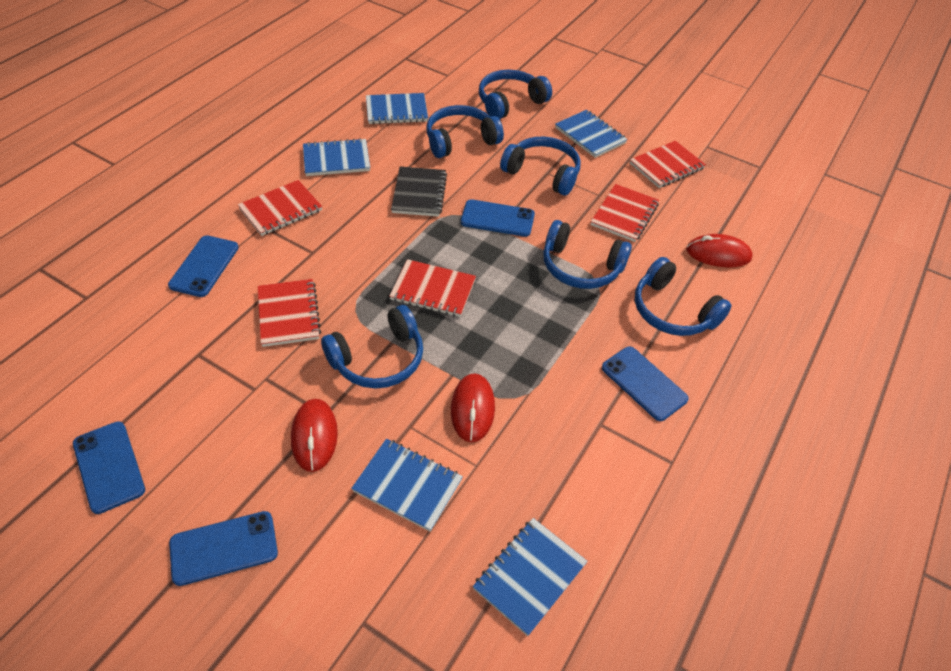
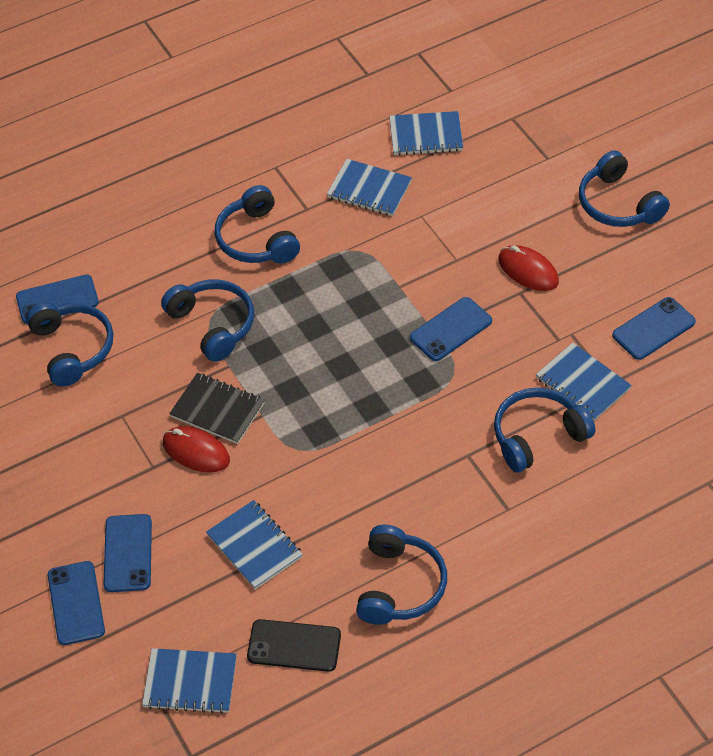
black phone: 0 -> 1
red mouse: 3 -> 2
red notebook: 5 -> 0

